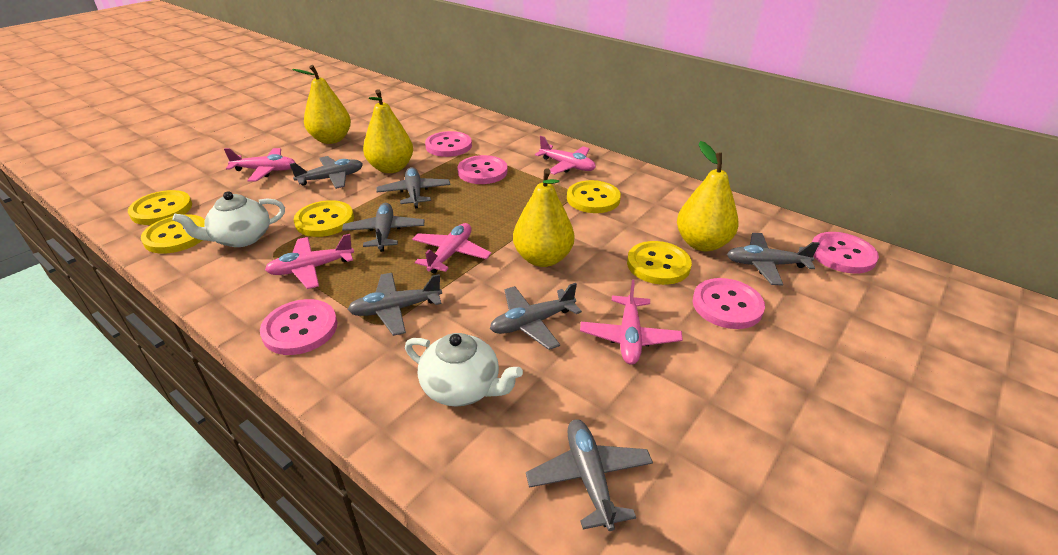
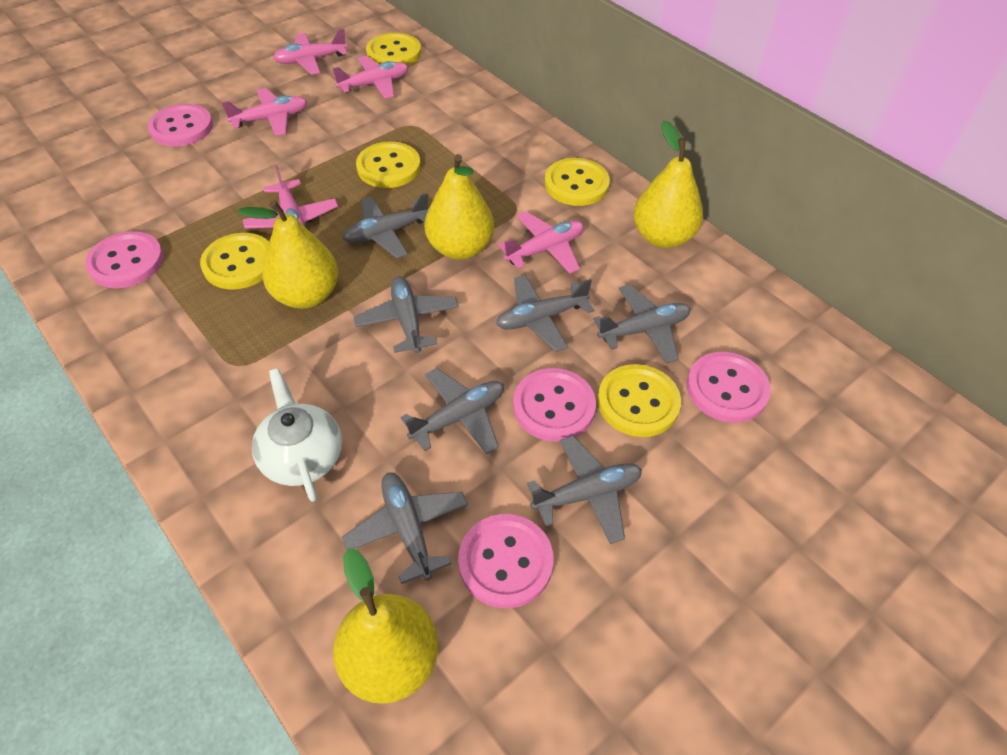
white teapot: 2 -> 1

